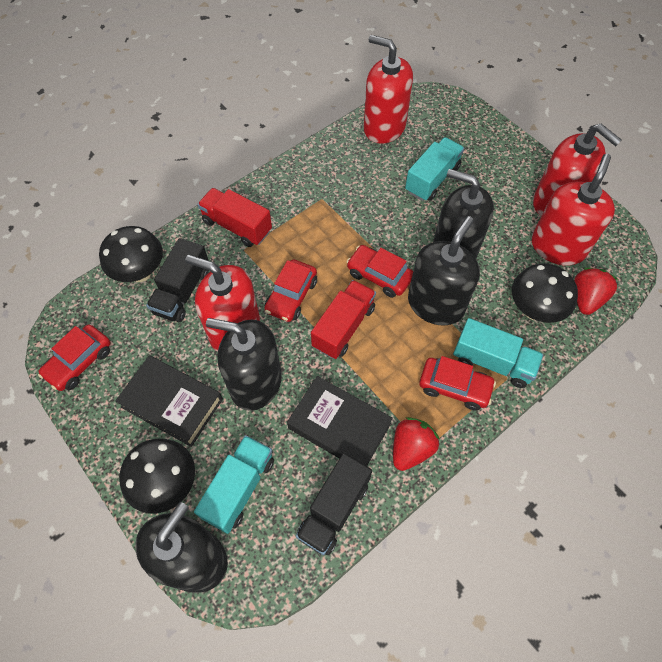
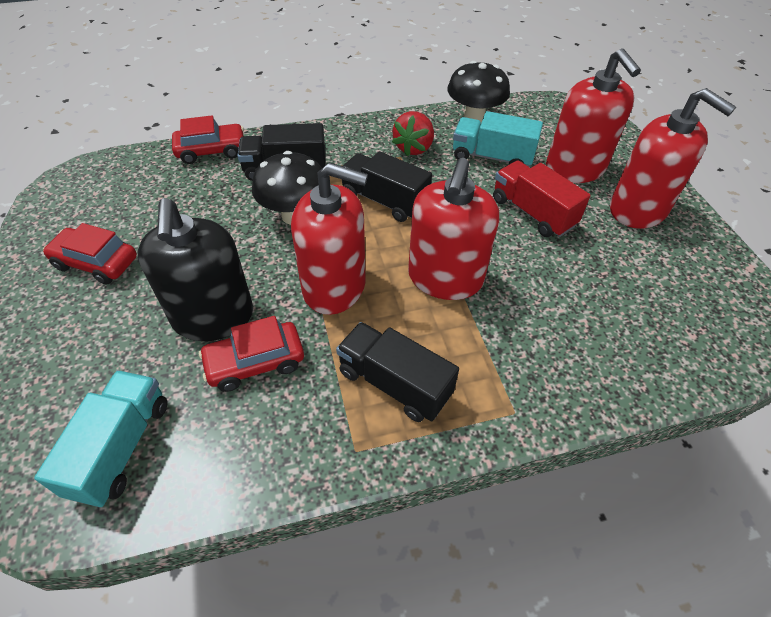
black book: 2 -> 0
black mushroom: 3 -> 2
black soap dispenser: 4 -> 1
black truck: 2 -> 3
red car: 4 -> 3
red strawberry: 2 -> 1
red truck: 2 -> 1
turquoise truck: 3 -> 2

